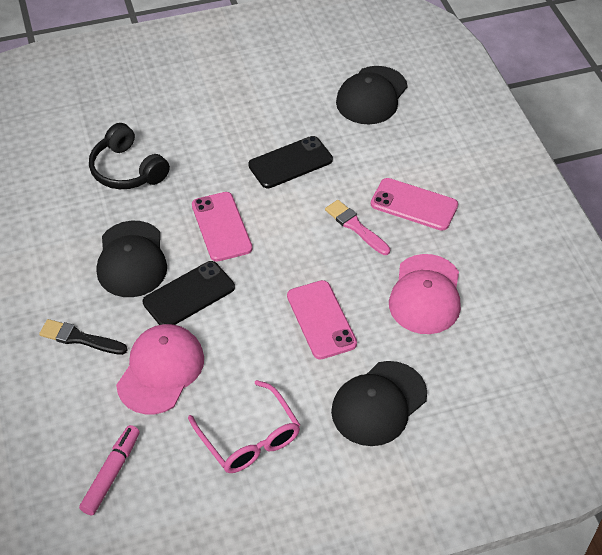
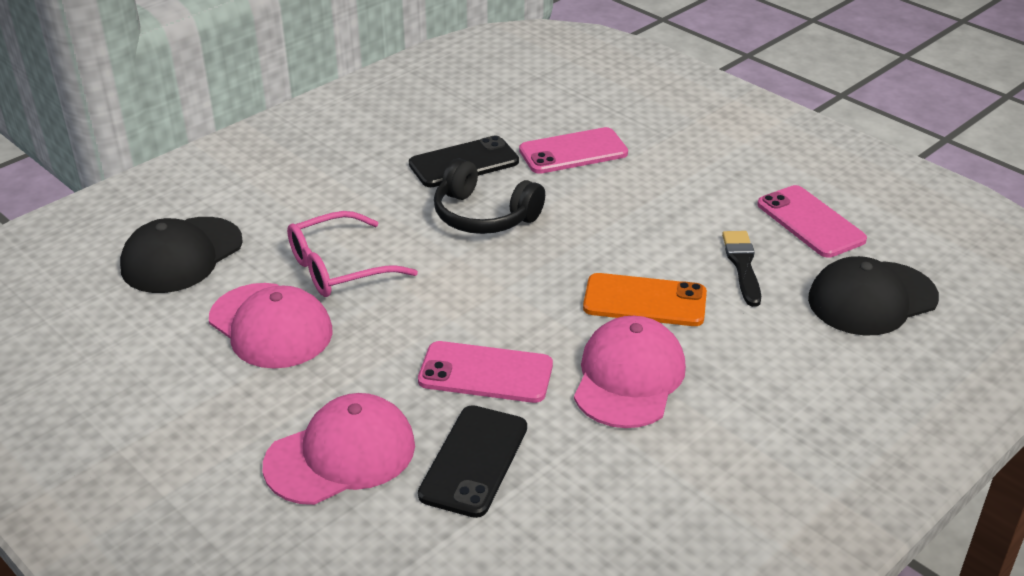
black cap: 3 -> 2
orange phone: 0 -> 1
pink brush: 1 -> 0
pink cap: 2 -> 3
pink marker: 1 -> 0

